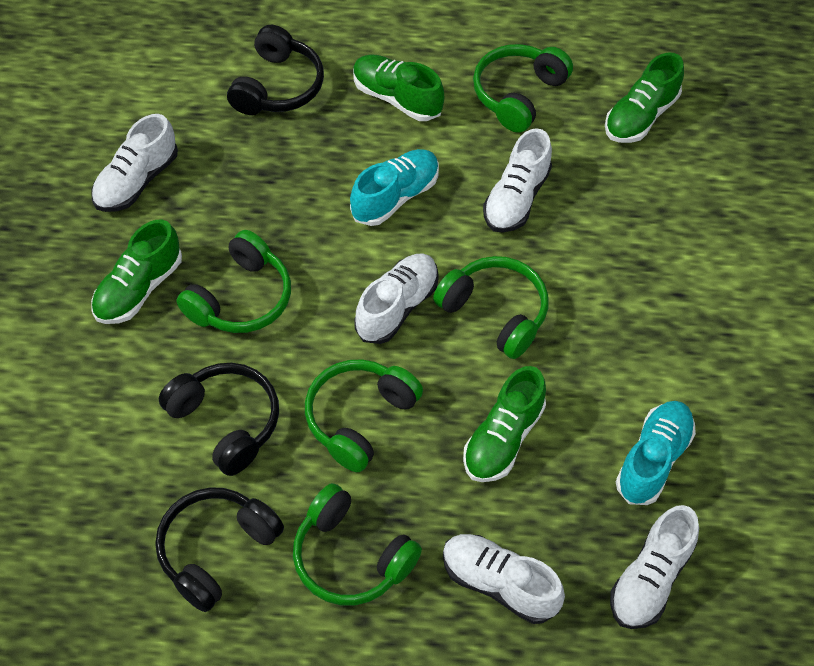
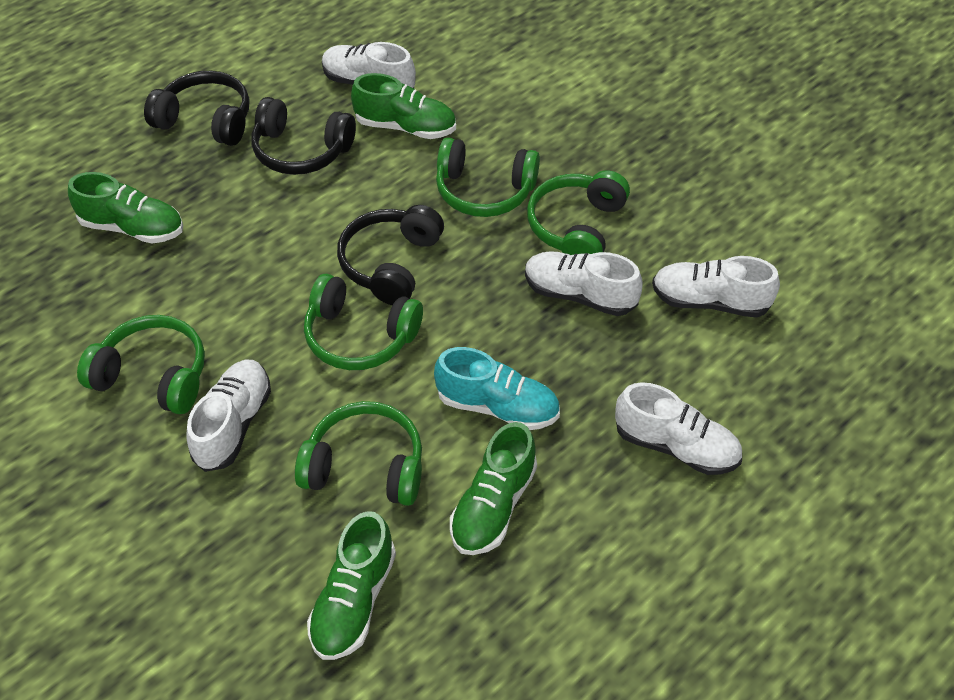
turquoise shoe: 2 -> 1

